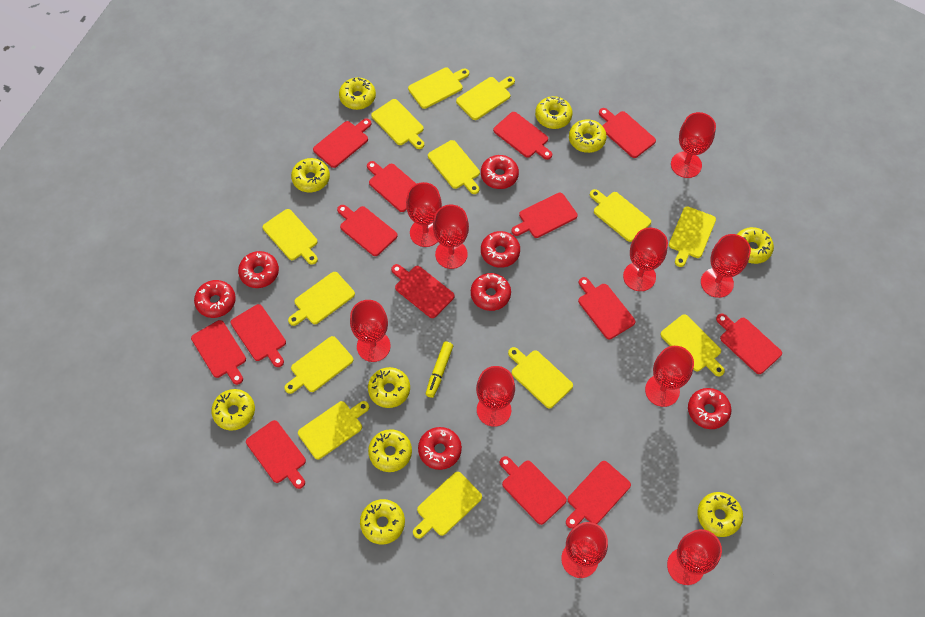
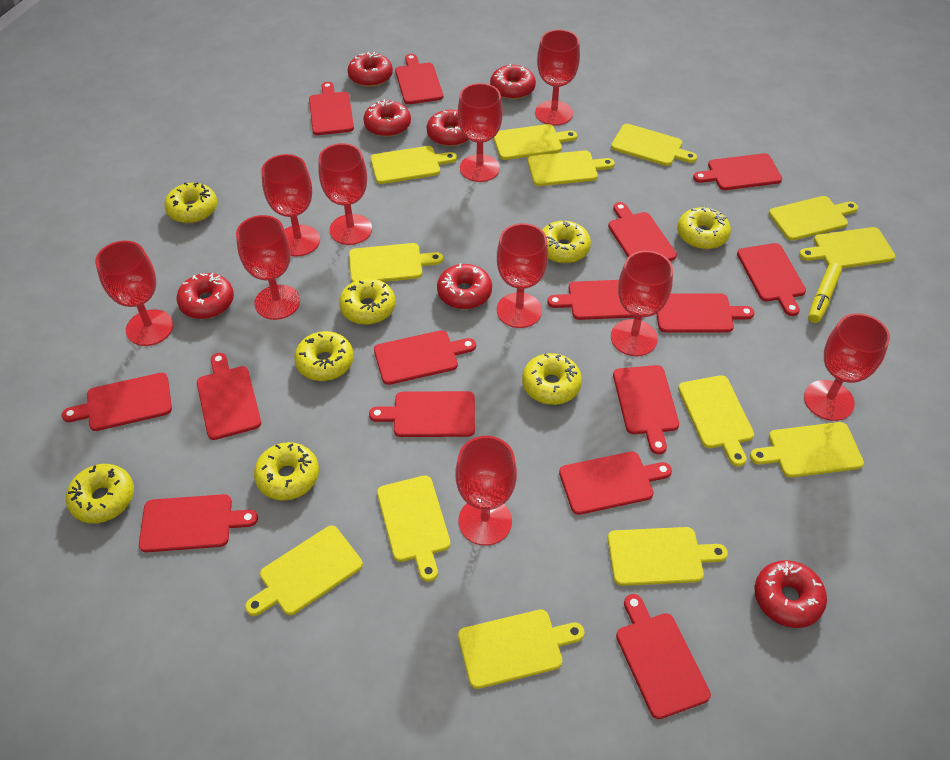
red cutting board: 14 -> 15
yellow donut: 10 -> 8

